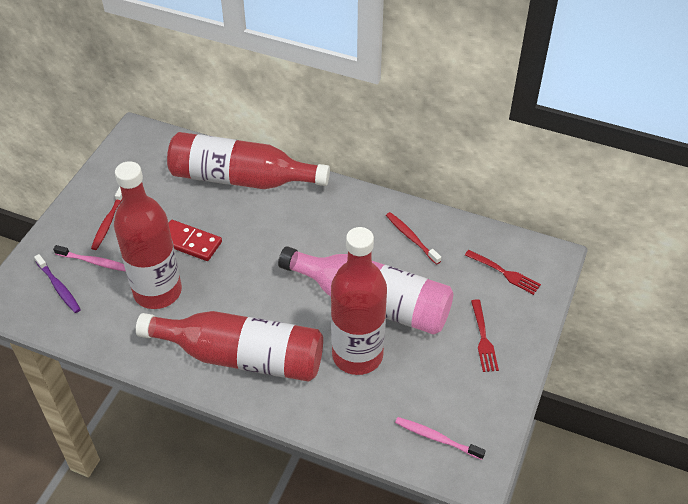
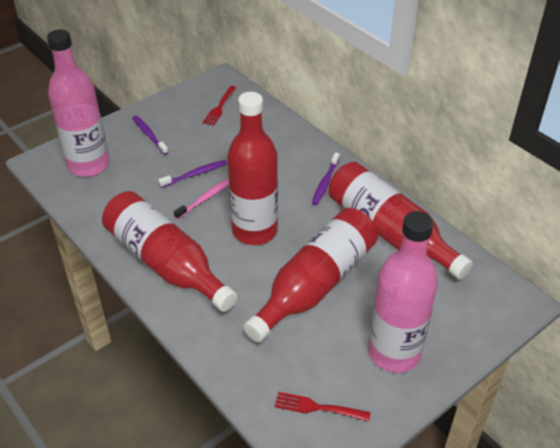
pink bottle: 1 -> 2
pink toothbrush: 2 -> 1
purple toothbrush: 1 -> 3
red domino: 1 -> 0
red toothbrush: 2 -> 0

